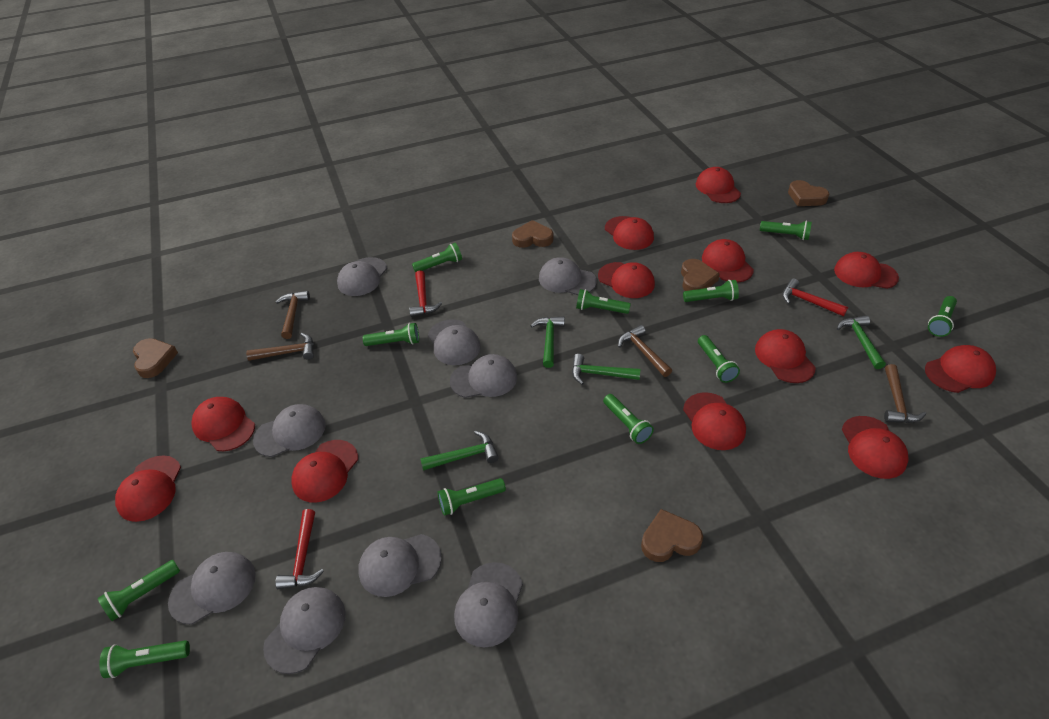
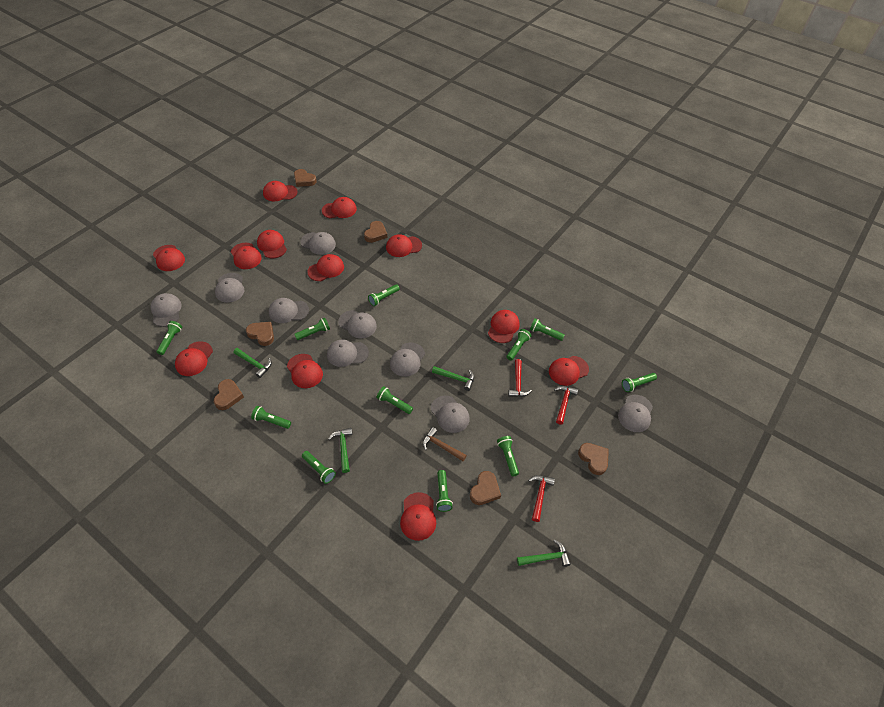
brown hammer: 4 -> 1
brown heart: 5 -> 6

